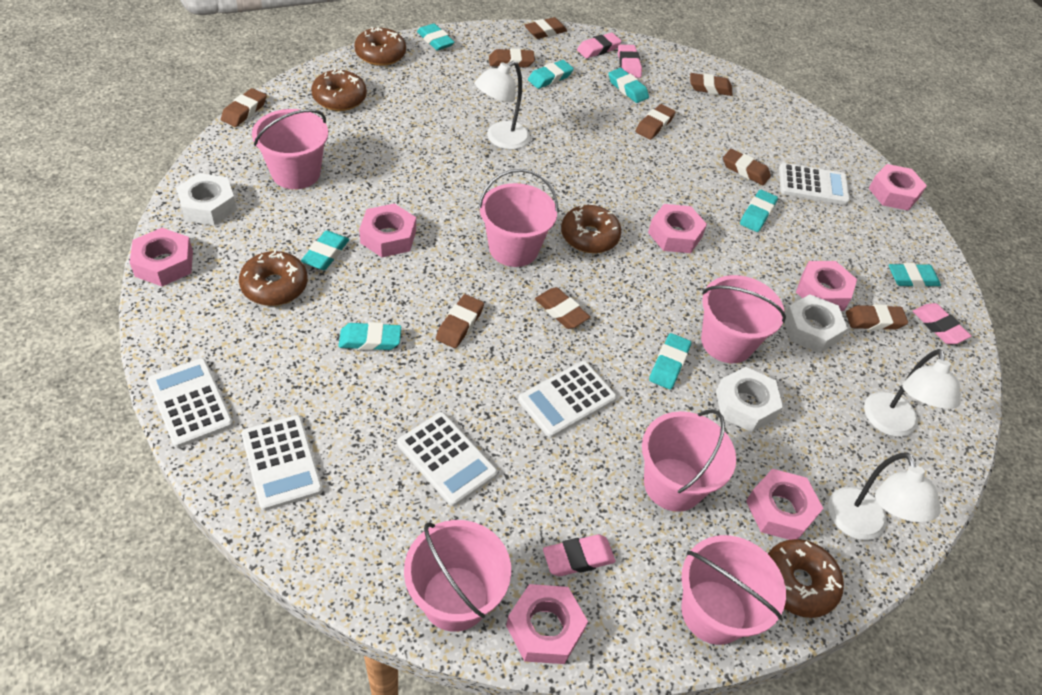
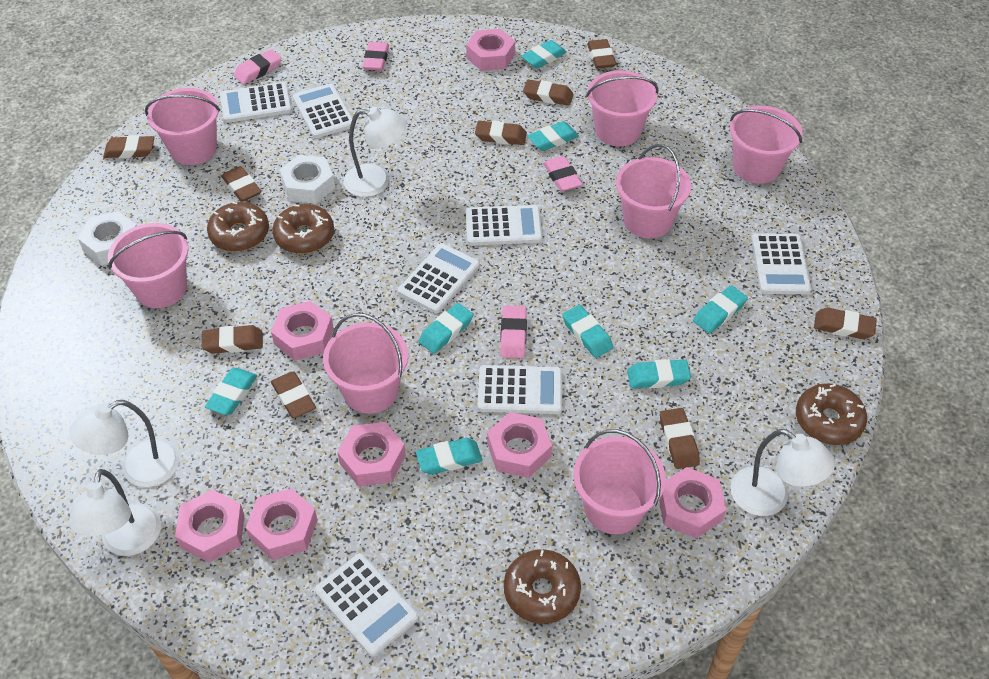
brown donut: 5 -> 4
pink bucket: 6 -> 7
white calculator: 5 -> 7
white lamp: 3 -> 4
white nut: 3 -> 2

